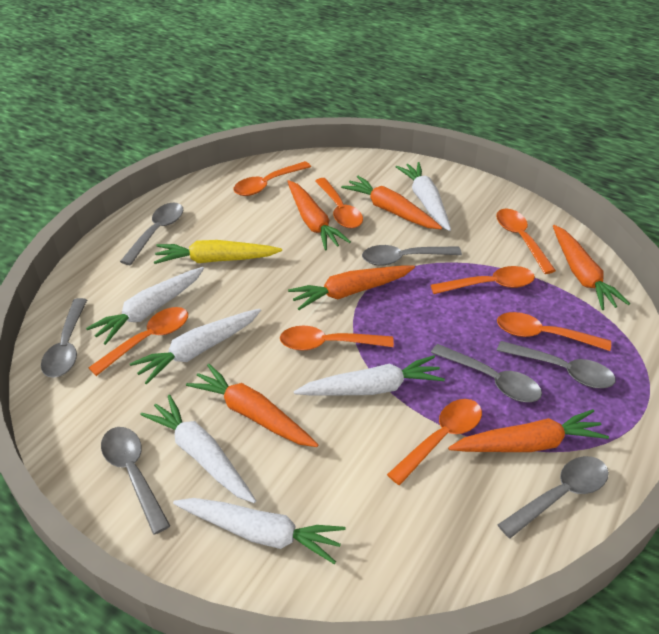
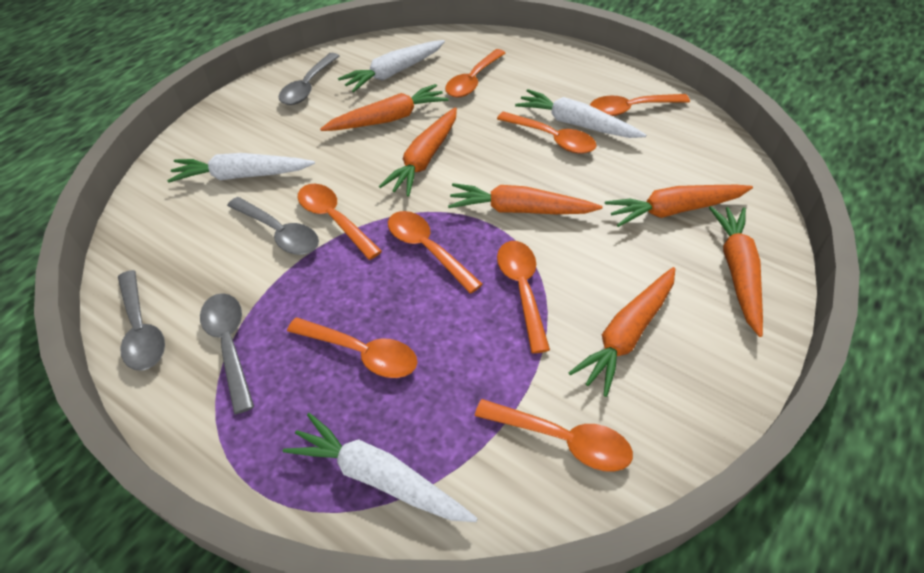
grey spoon: 7 -> 4
white carrot: 6 -> 4
yellow carrot: 1 -> 0

